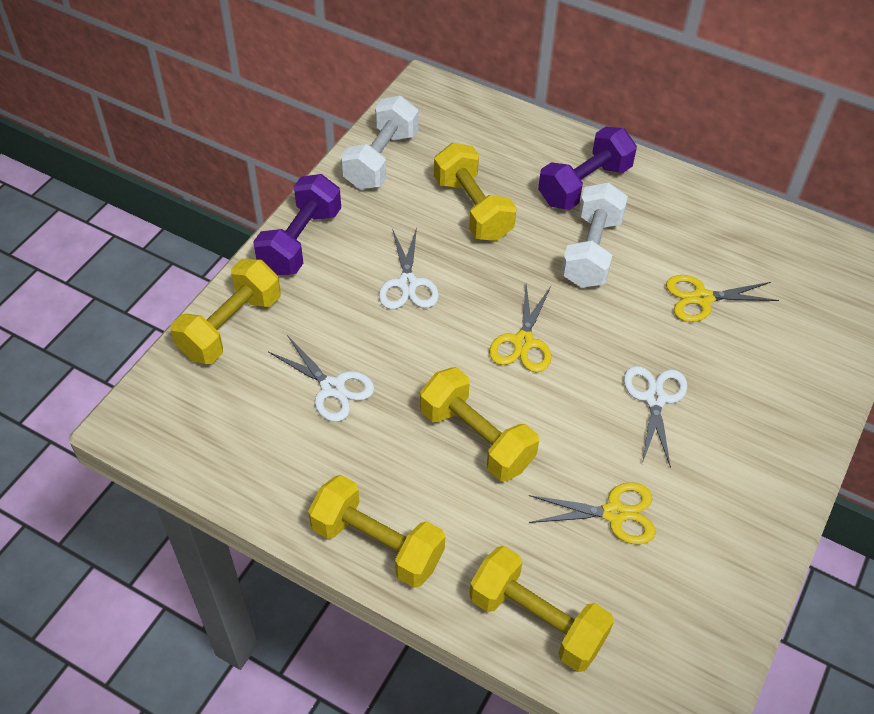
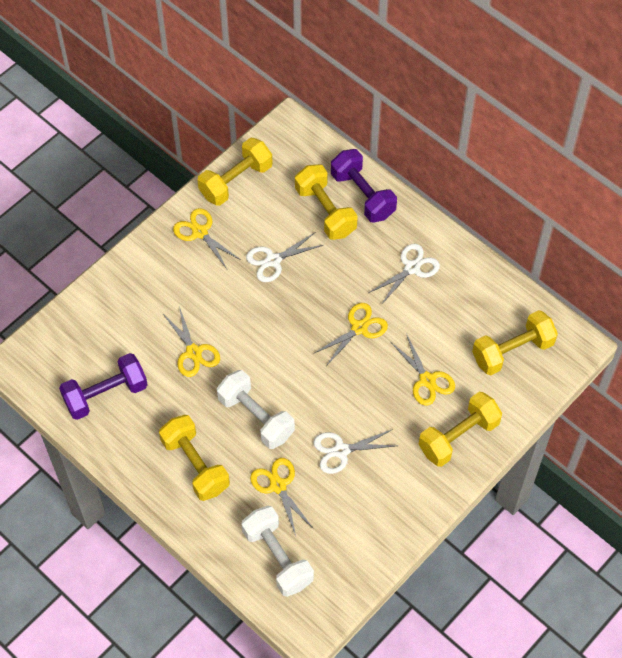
yellow scissors: 3 -> 5

